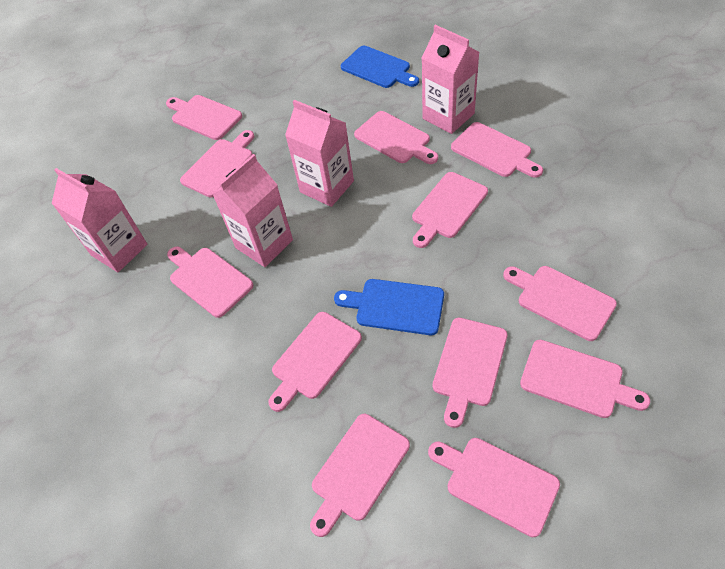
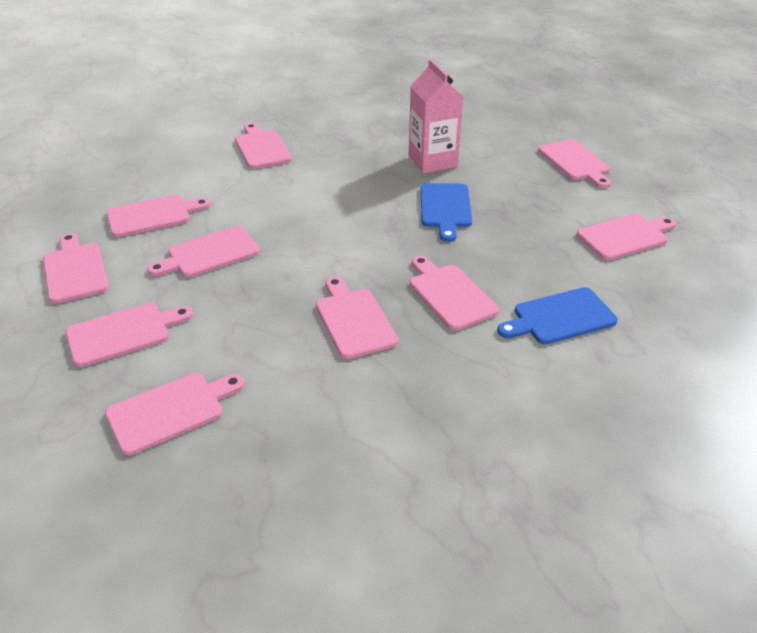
pink carton: 4 -> 1
pink cutting board: 12 -> 10

